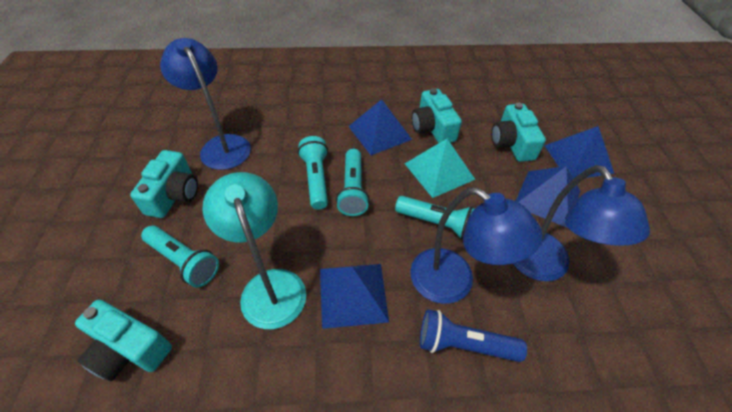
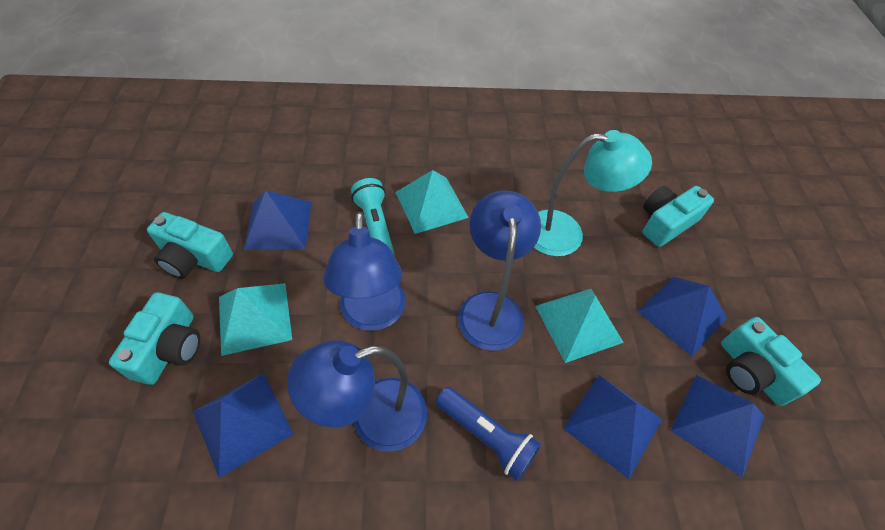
blue pyramid: 4 -> 5
turquoise flashlight: 4 -> 1
turquoise pyramid: 1 -> 3

